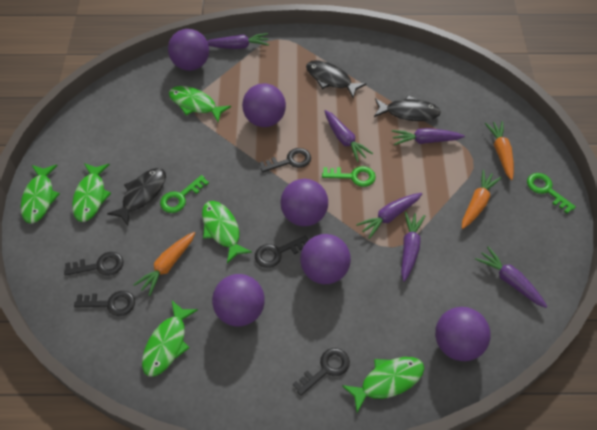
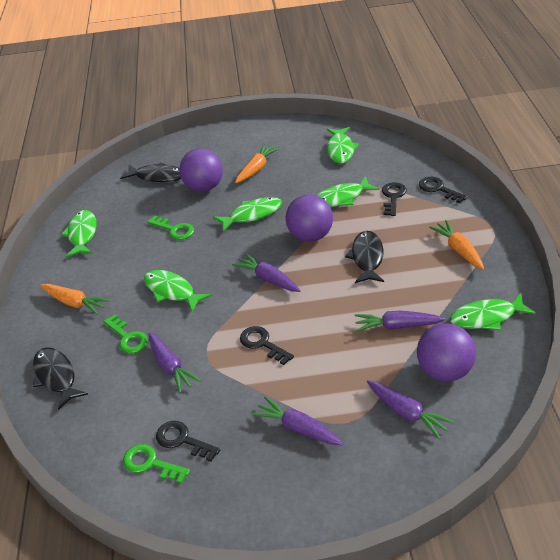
black key: 5 -> 4
purple ball: 6 -> 3
purple carrot: 6 -> 5

